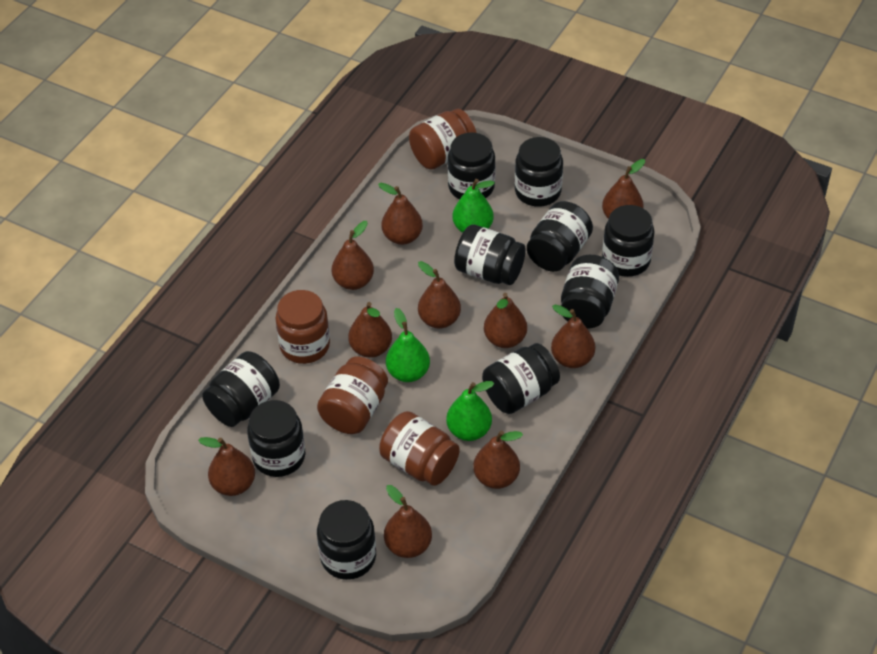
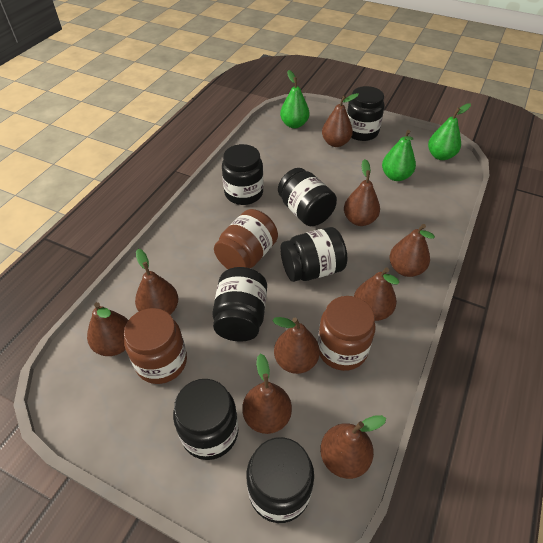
black jar: 10 -> 7
brown jar: 4 -> 3
brown pear: 10 -> 9

